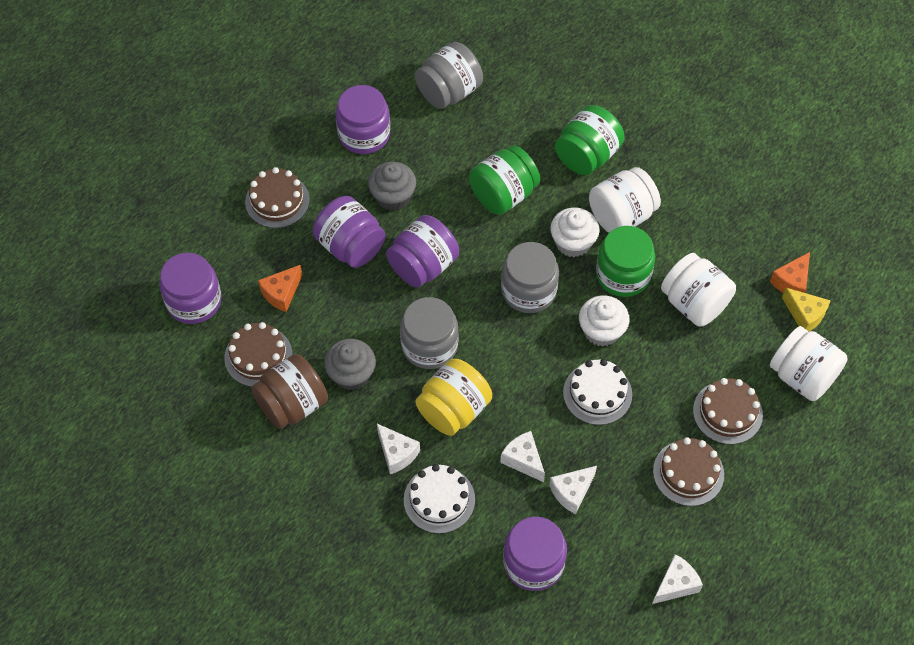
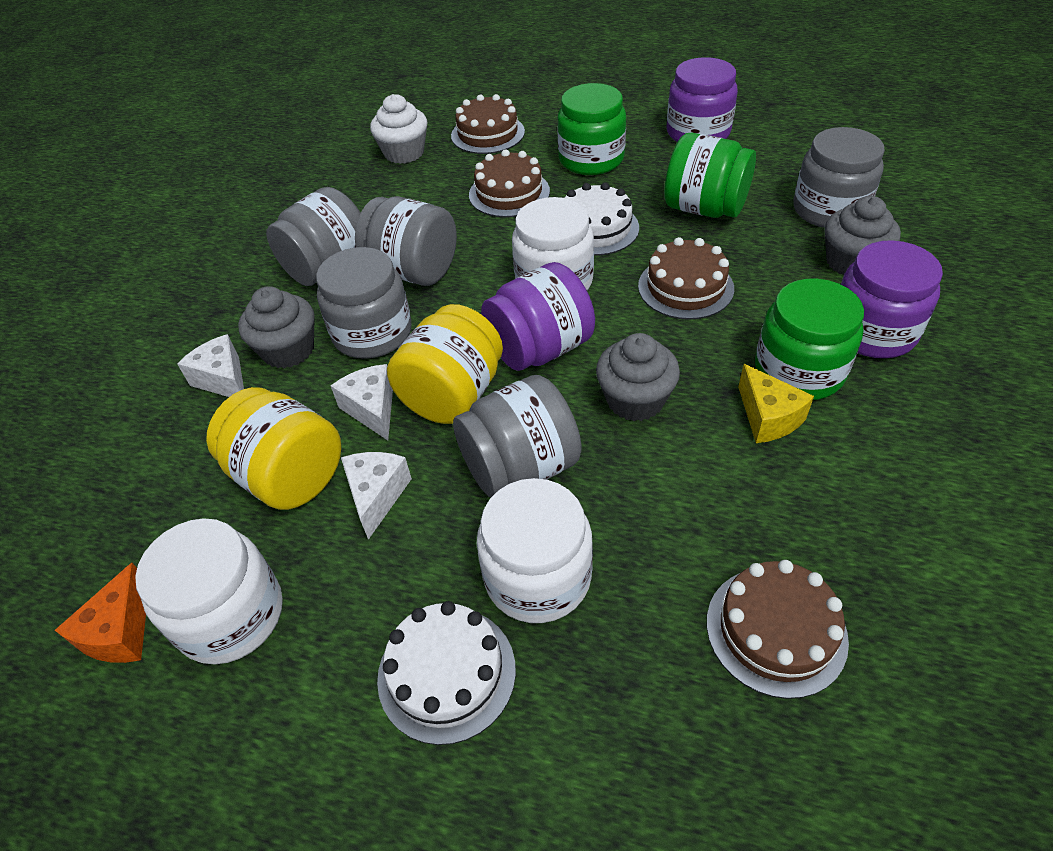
brown jar: 1 -> 0
grey cupcake: 2 -> 3
grey jar: 3 -> 5
orange cheese: 2 -> 1
purple jar: 5 -> 3
white cheese: 4 -> 3
white cupcake: 2 -> 1
yellow jar: 1 -> 2

